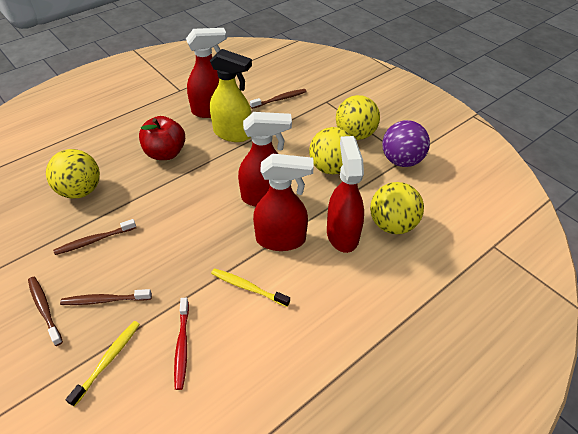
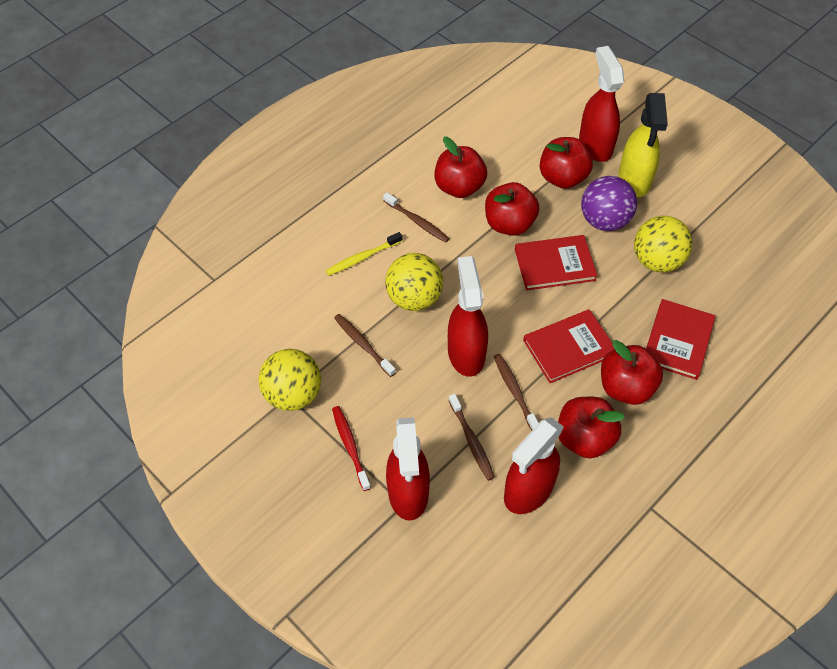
red apple: 1 -> 5
red book: 0 -> 3
yellow ball: 4 -> 3
yellow toothbrush: 2 -> 1

